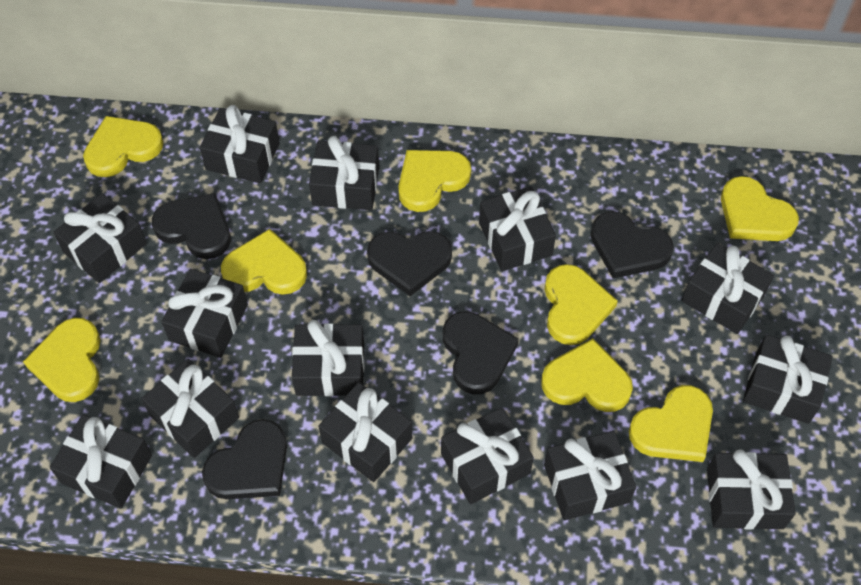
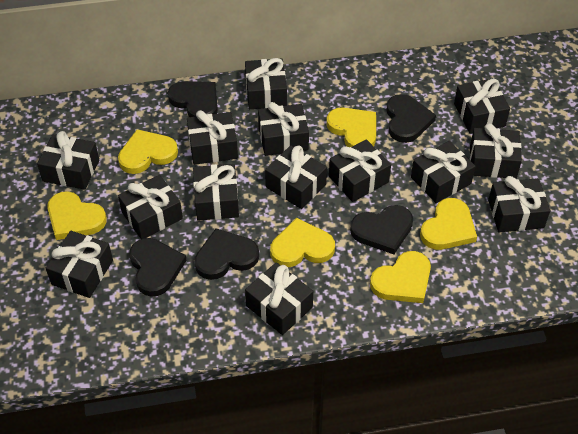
yellow heart: 8 -> 6

